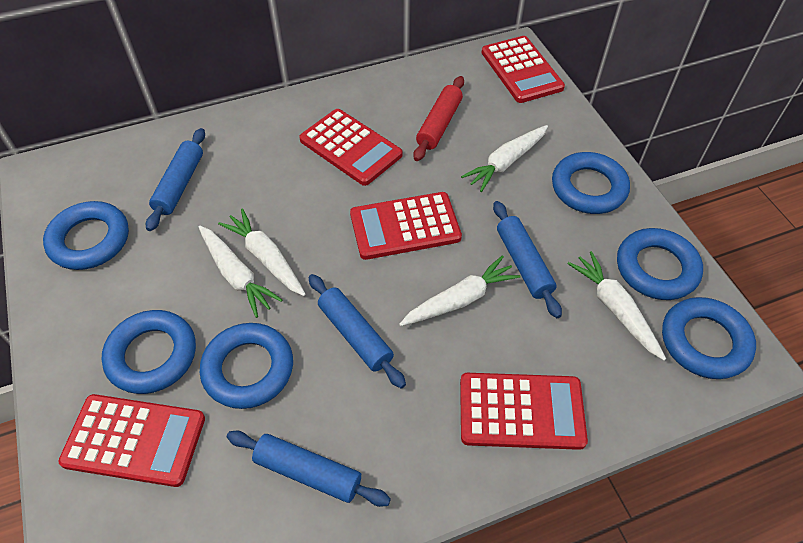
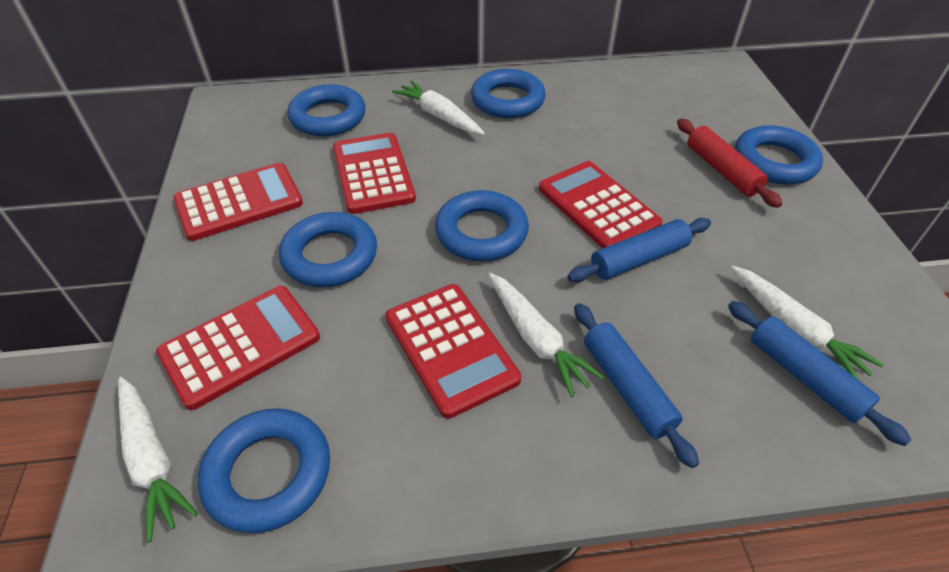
blue rolling pin: 4 -> 3
white carrot: 5 -> 4

